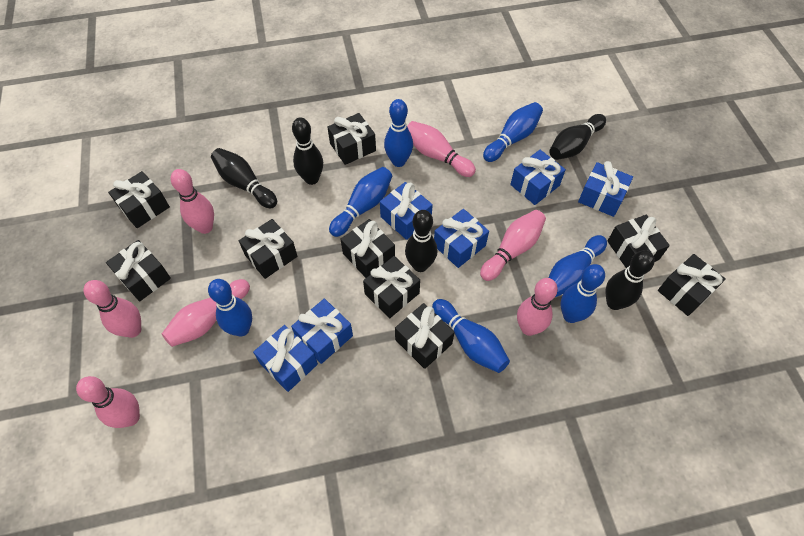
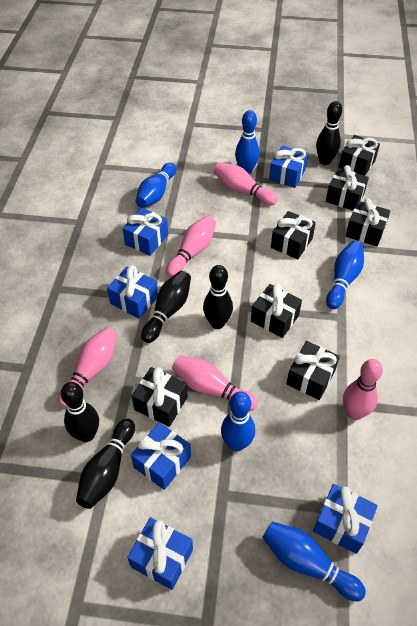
black gift: 9 -> 7
blue bowling pin: 7 -> 5
pink bowling pin: 7 -> 5

